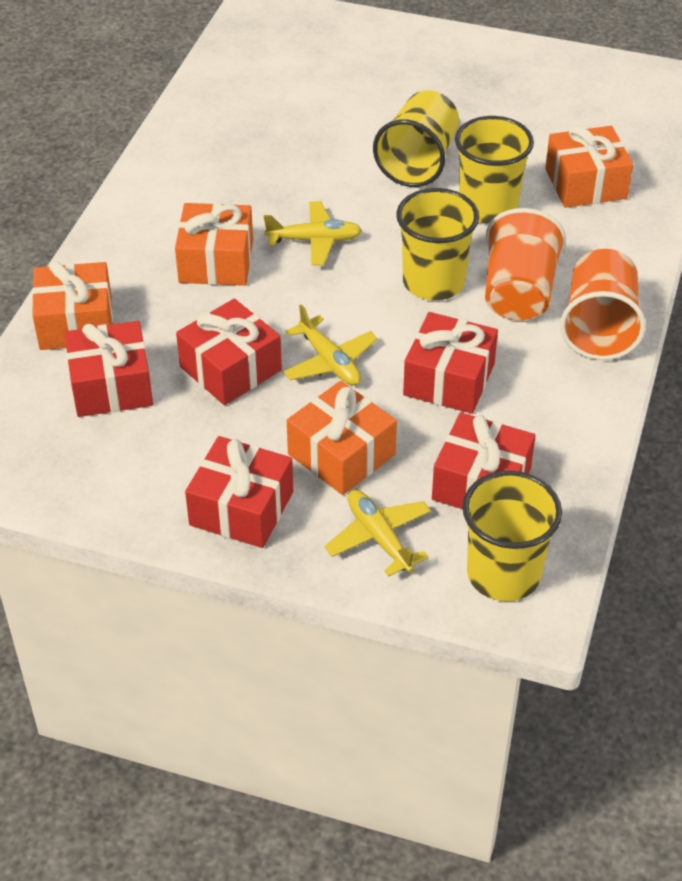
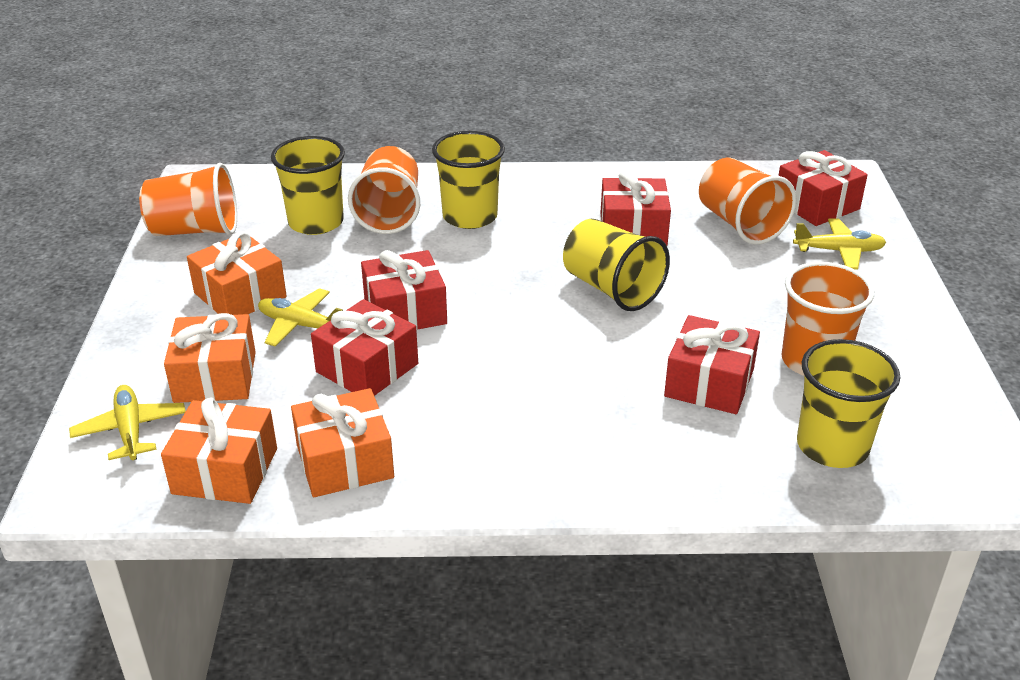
orange cup: 2 -> 4

